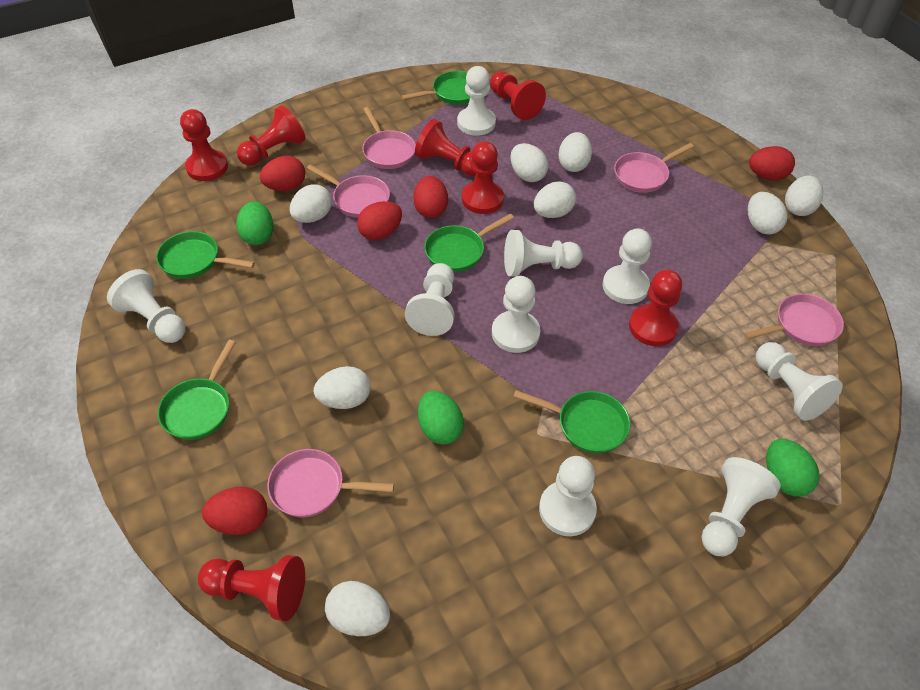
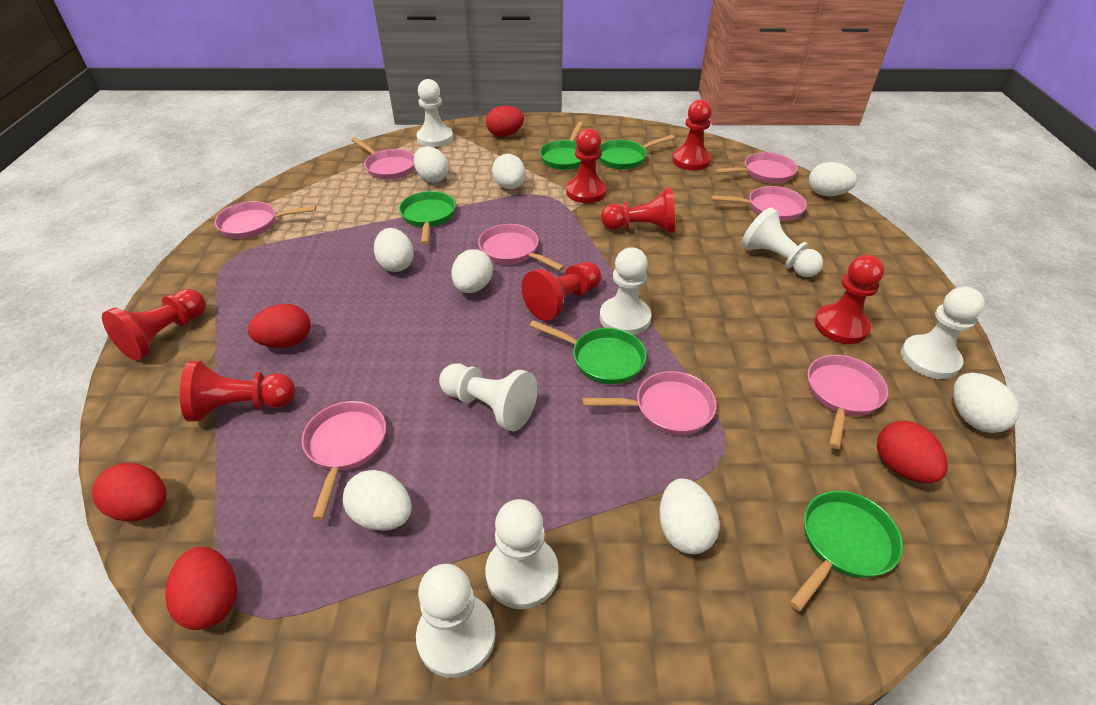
green egg: 3 -> 0
pink pan: 5 -> 8
white pawn: 9 -> 7

